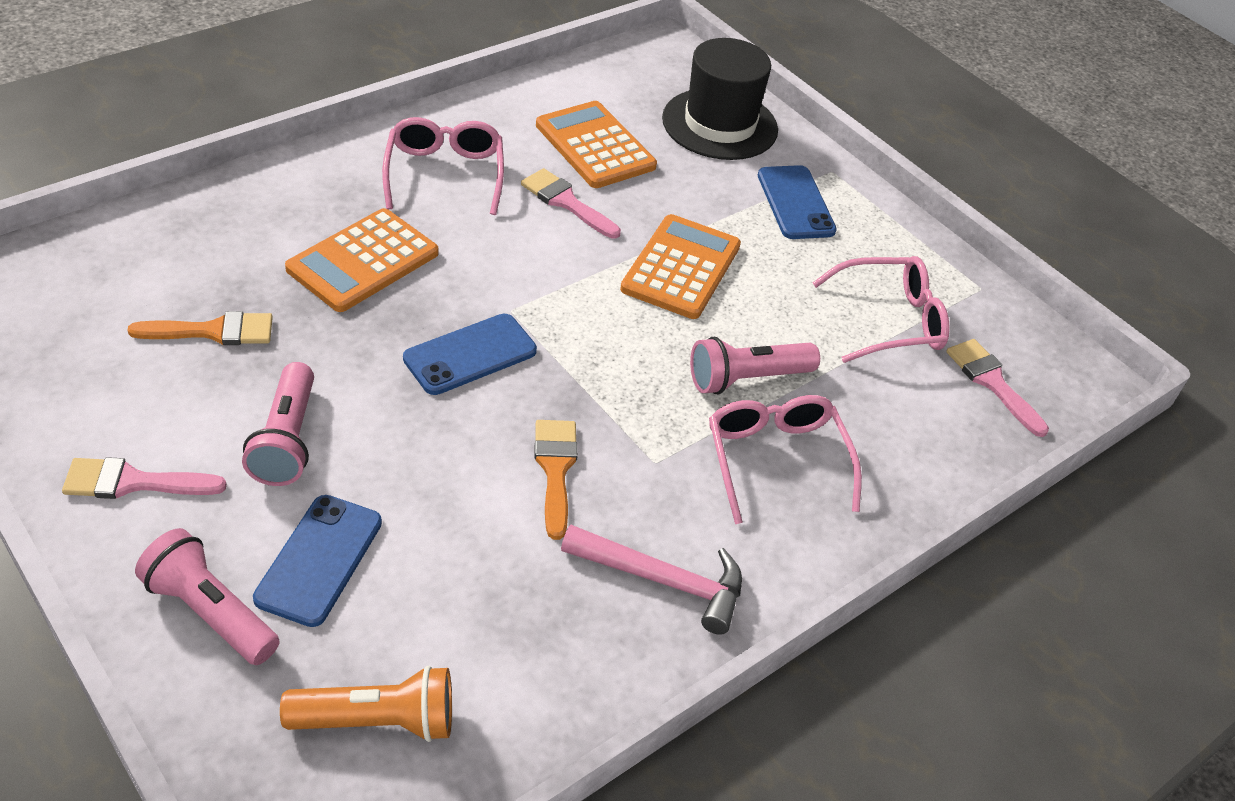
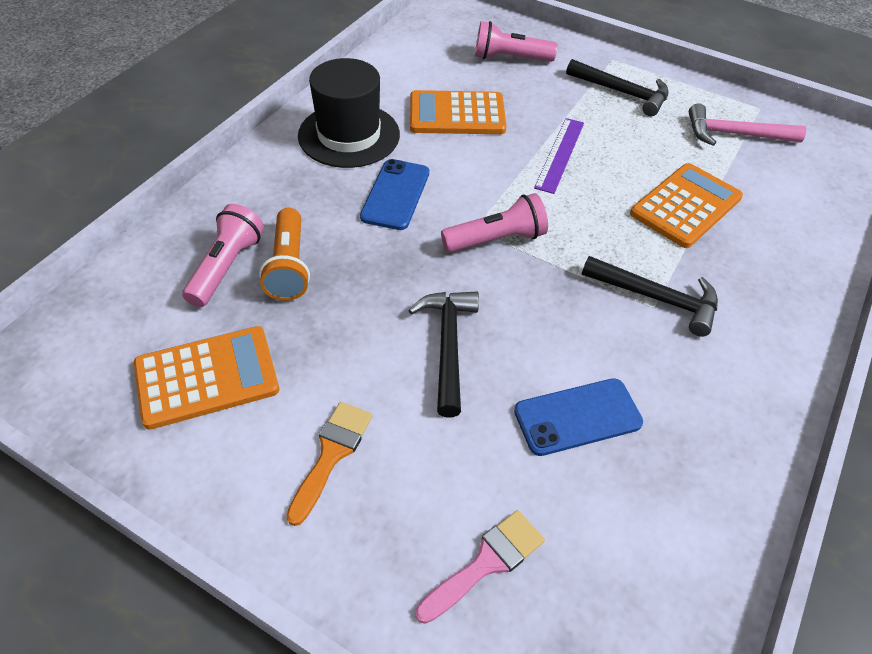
black hammer: 0 -> 3
blue phone: 3 -> 2
orange brush: 2 -> 1
pink brush: 3 -> 1
pink glasses: 3 -> 0
purple ruler: 0 -> 1

